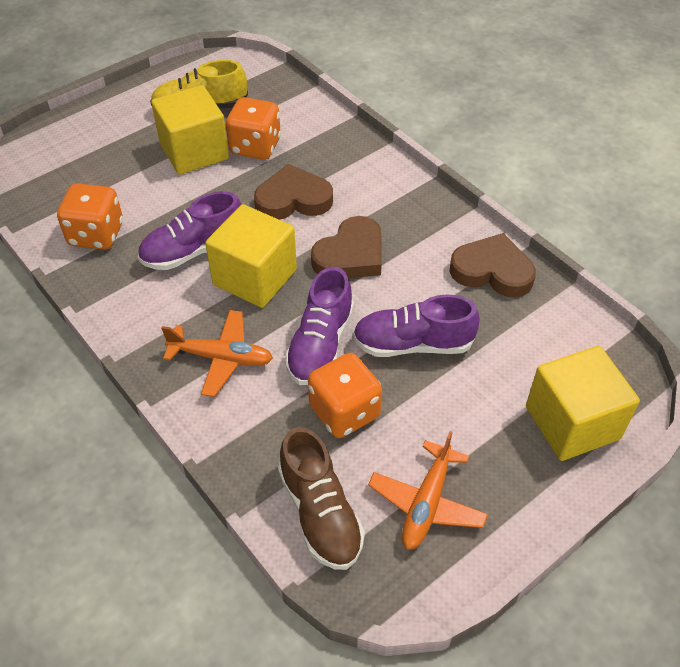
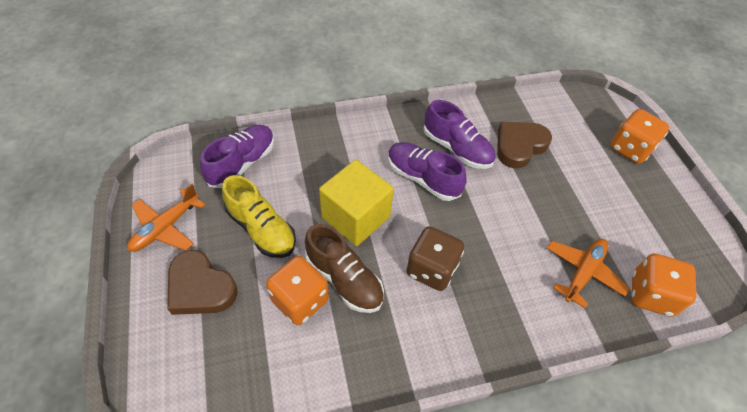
brown dice: 0 -> 1
brown heart: 3 -> 2
yellow cube: 3 -> 1

